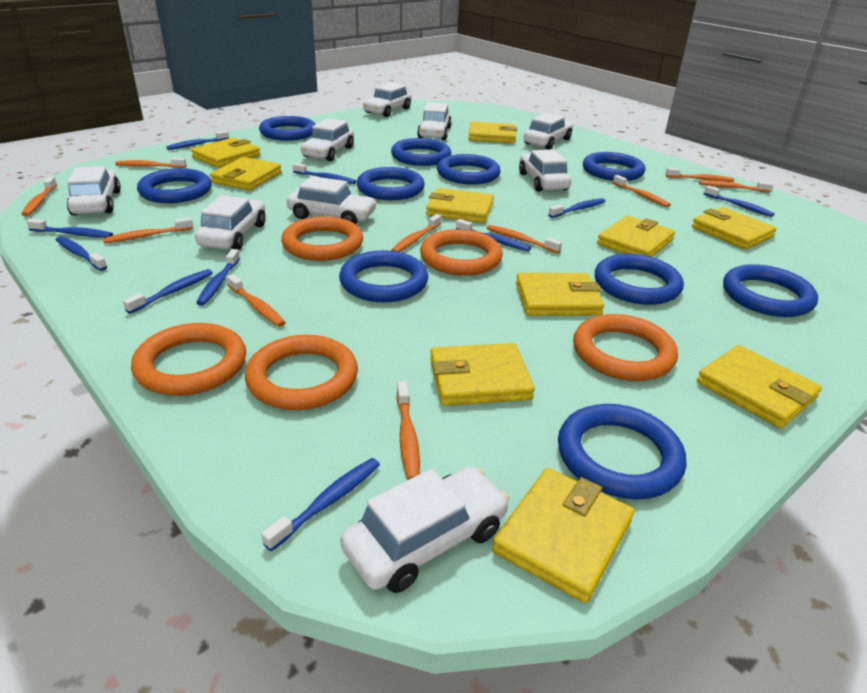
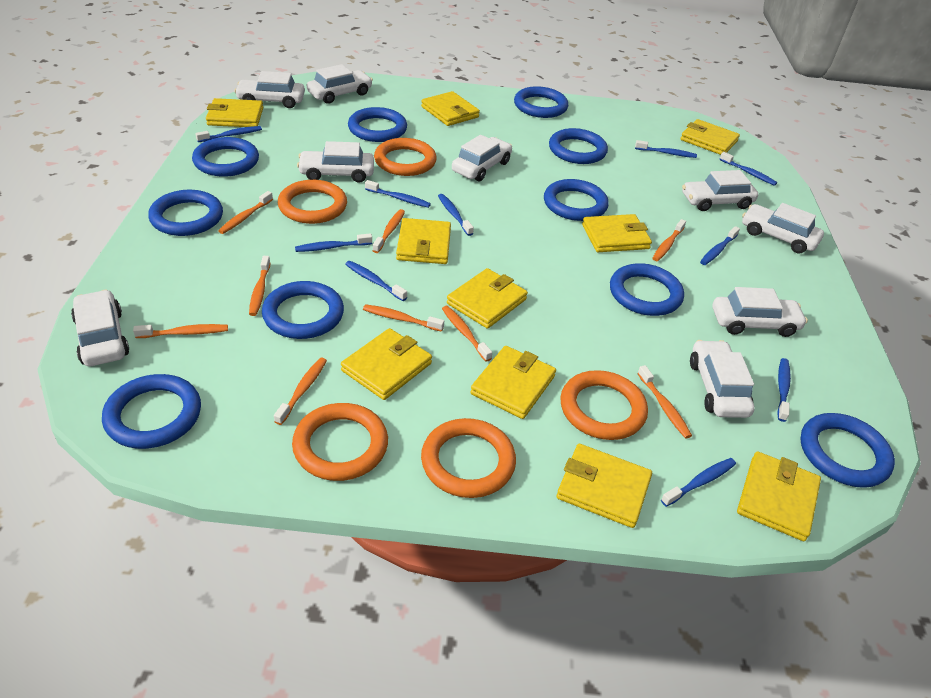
orange toothbrush: 10 -> 9

